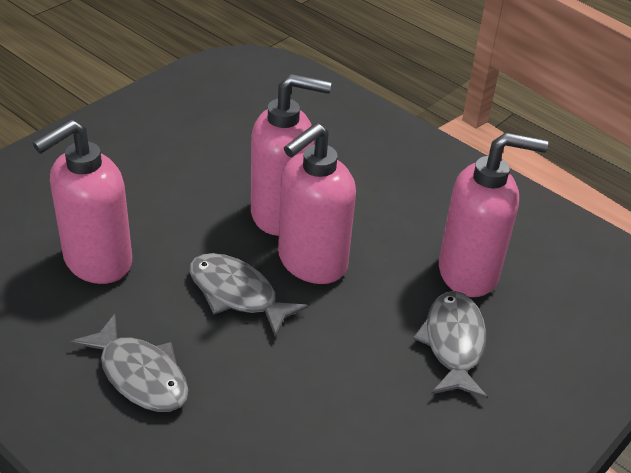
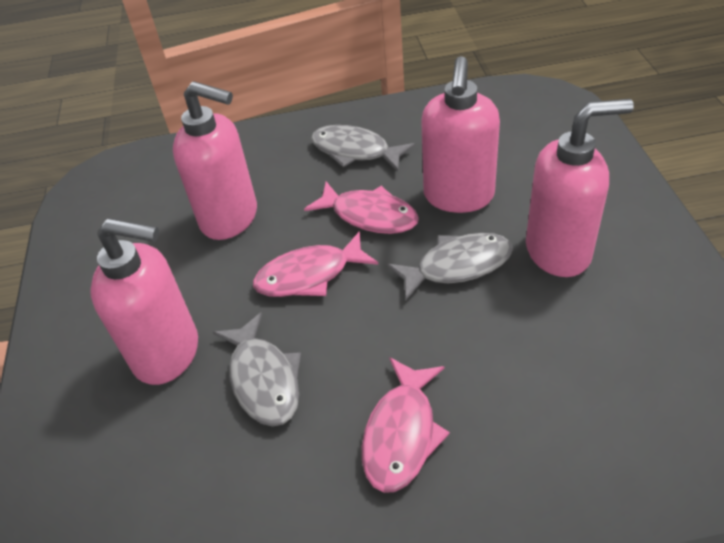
pink fish: 0 -> 3

